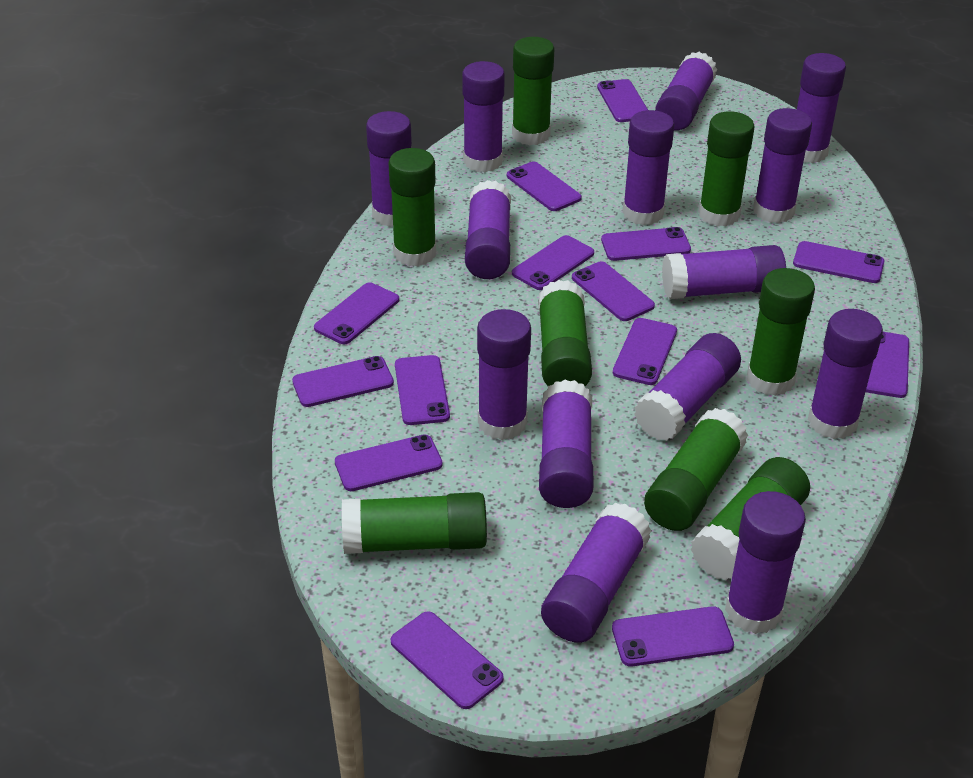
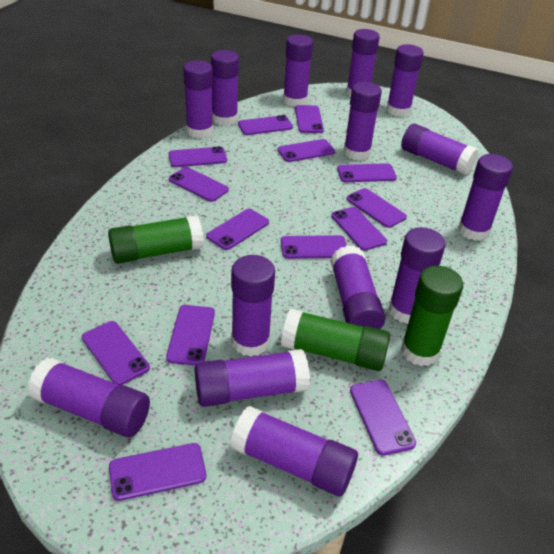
green glue stick: 8 -> 3

